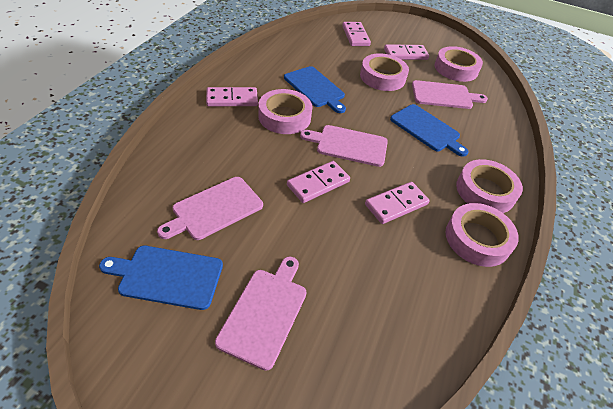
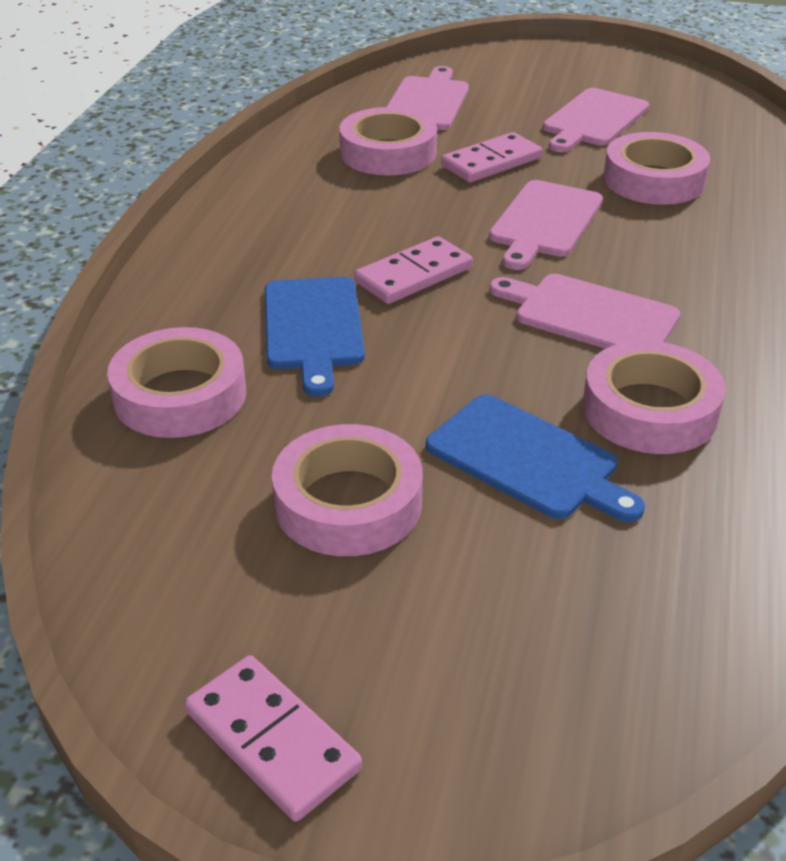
blue cutting board: 3 -> 2
pink domino: 5 -> 3

